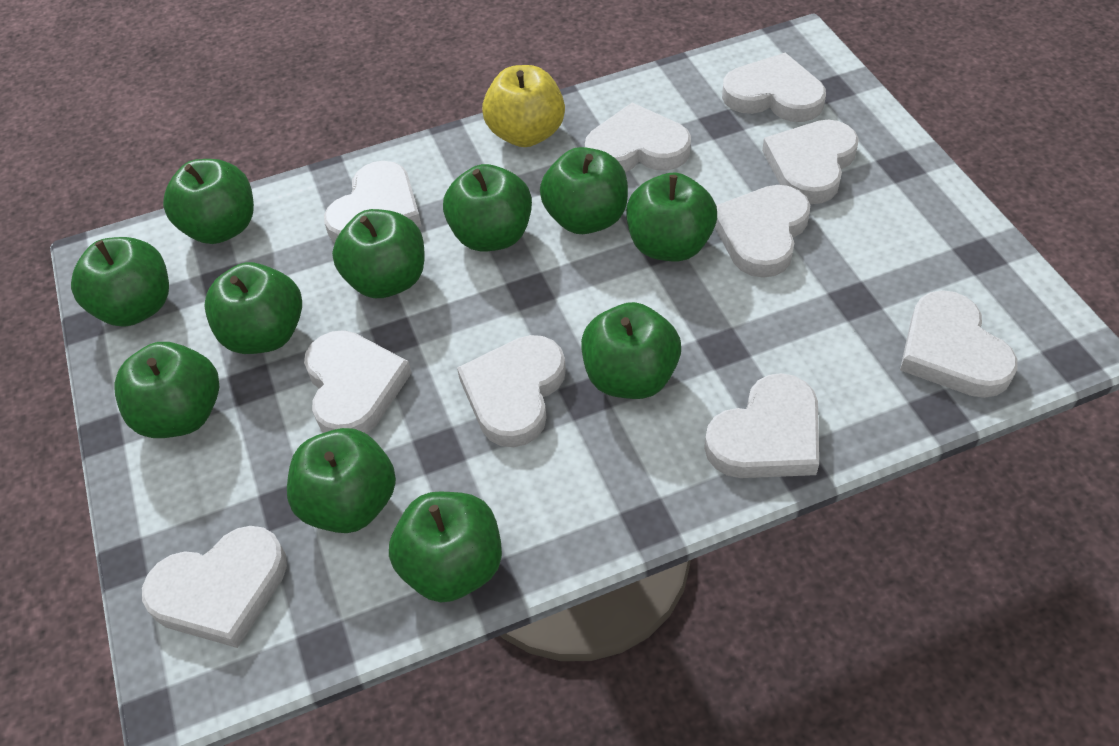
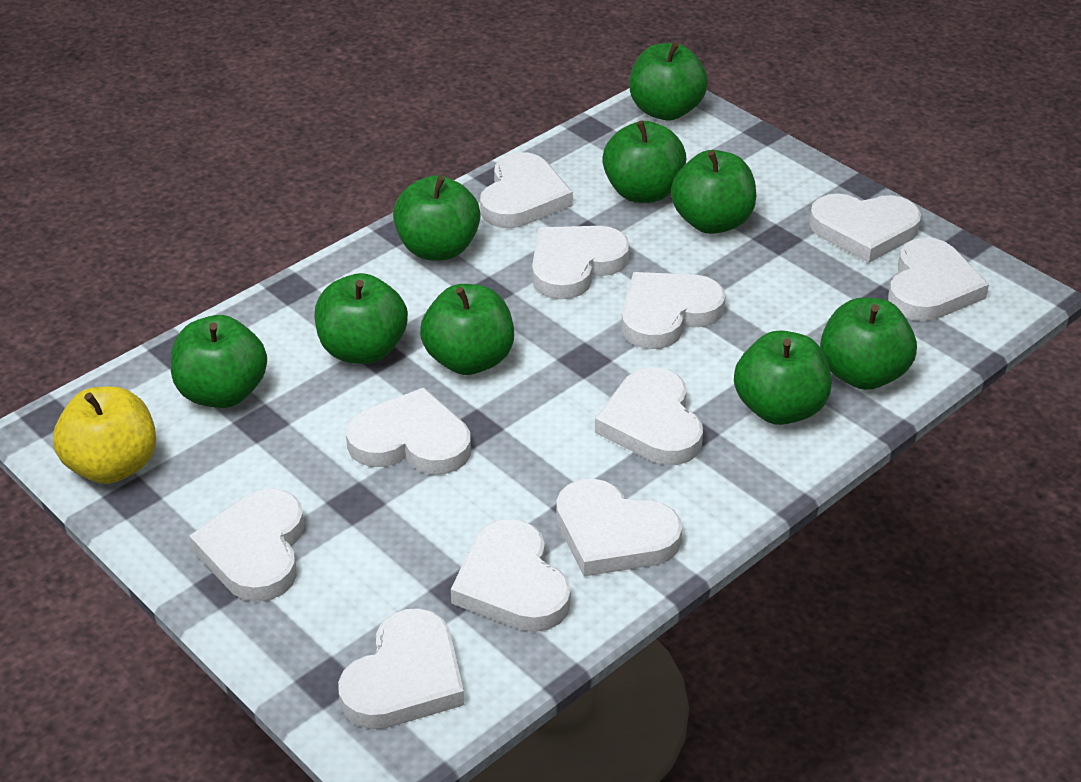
green apple: 11 -> 9
white heart: 10 -> 11

